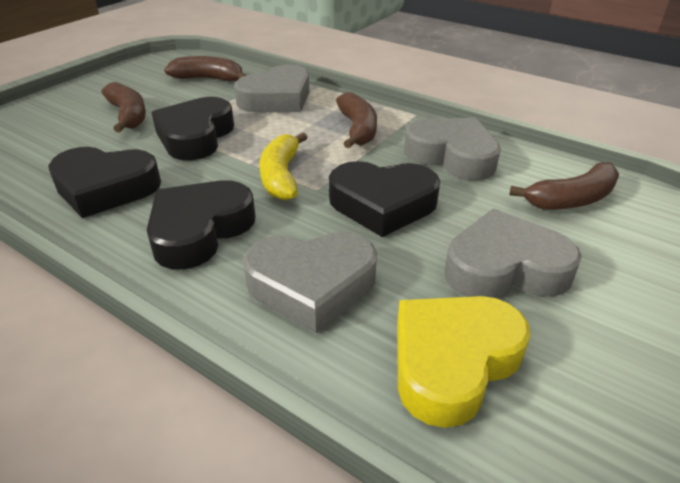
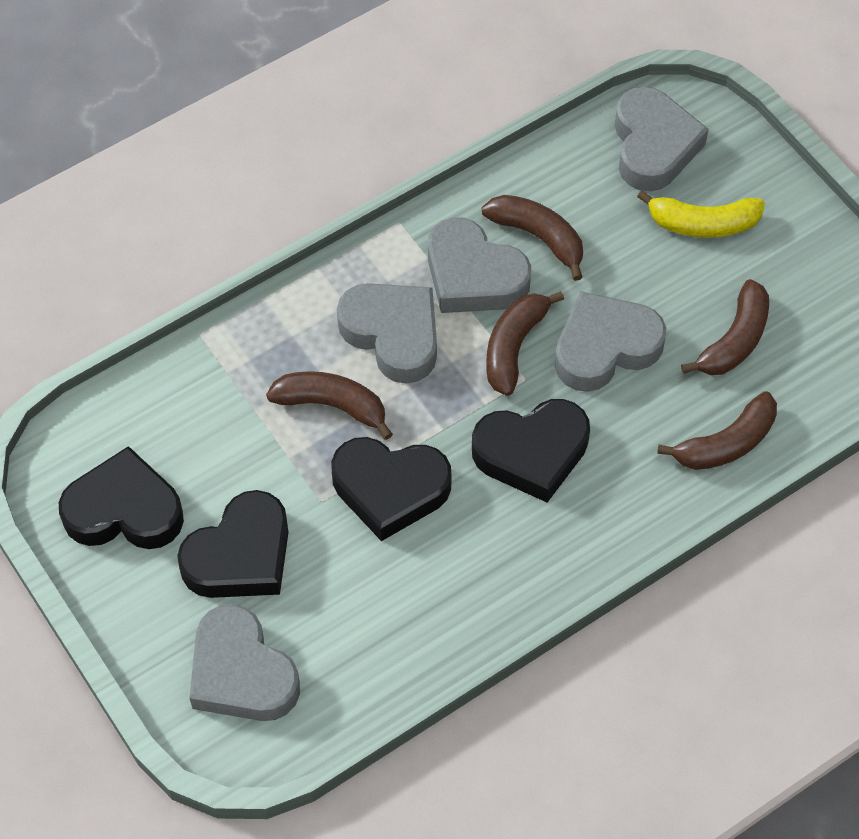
brown banana: 4 -> 5
grey heart: 4 -> 5
yellow heart: 1 -> 0

